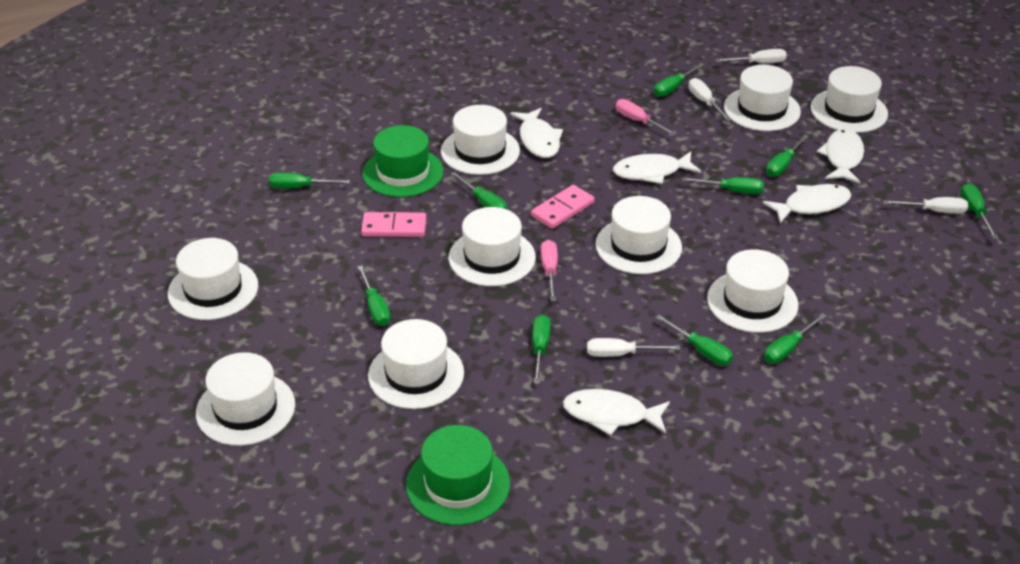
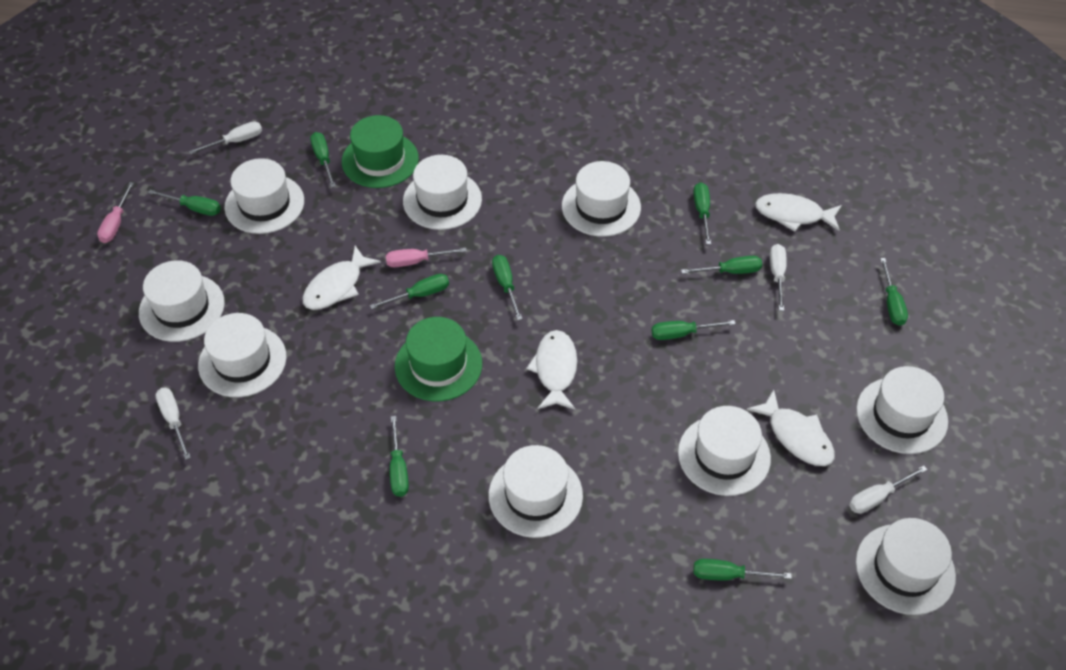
pink domino: 2 -> 0
white fish: 5 -> 4

